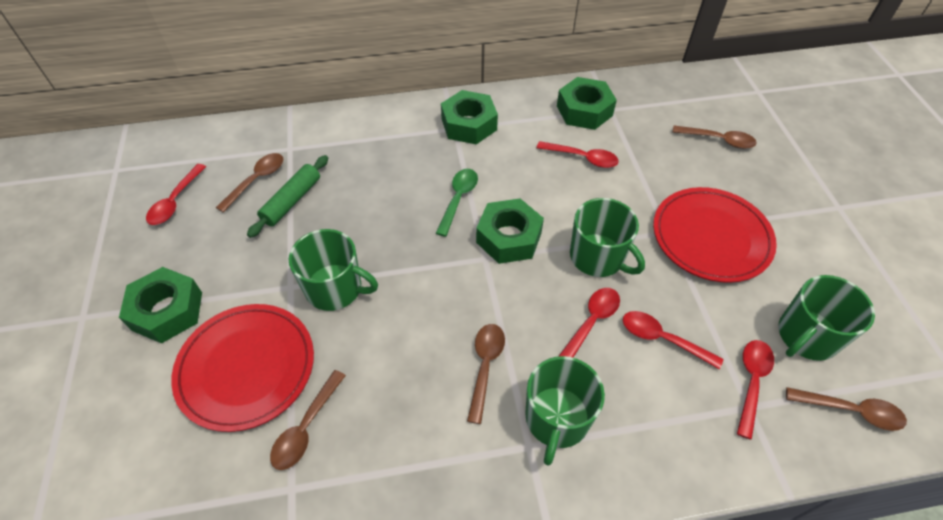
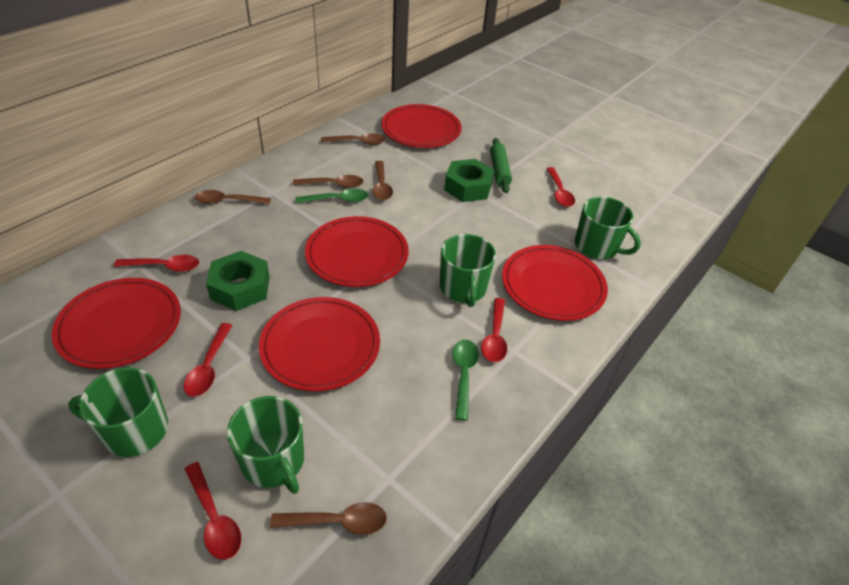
green nut: 4 -> 2
green spoon: 1 -> 2
red plate: 2 -> 5

